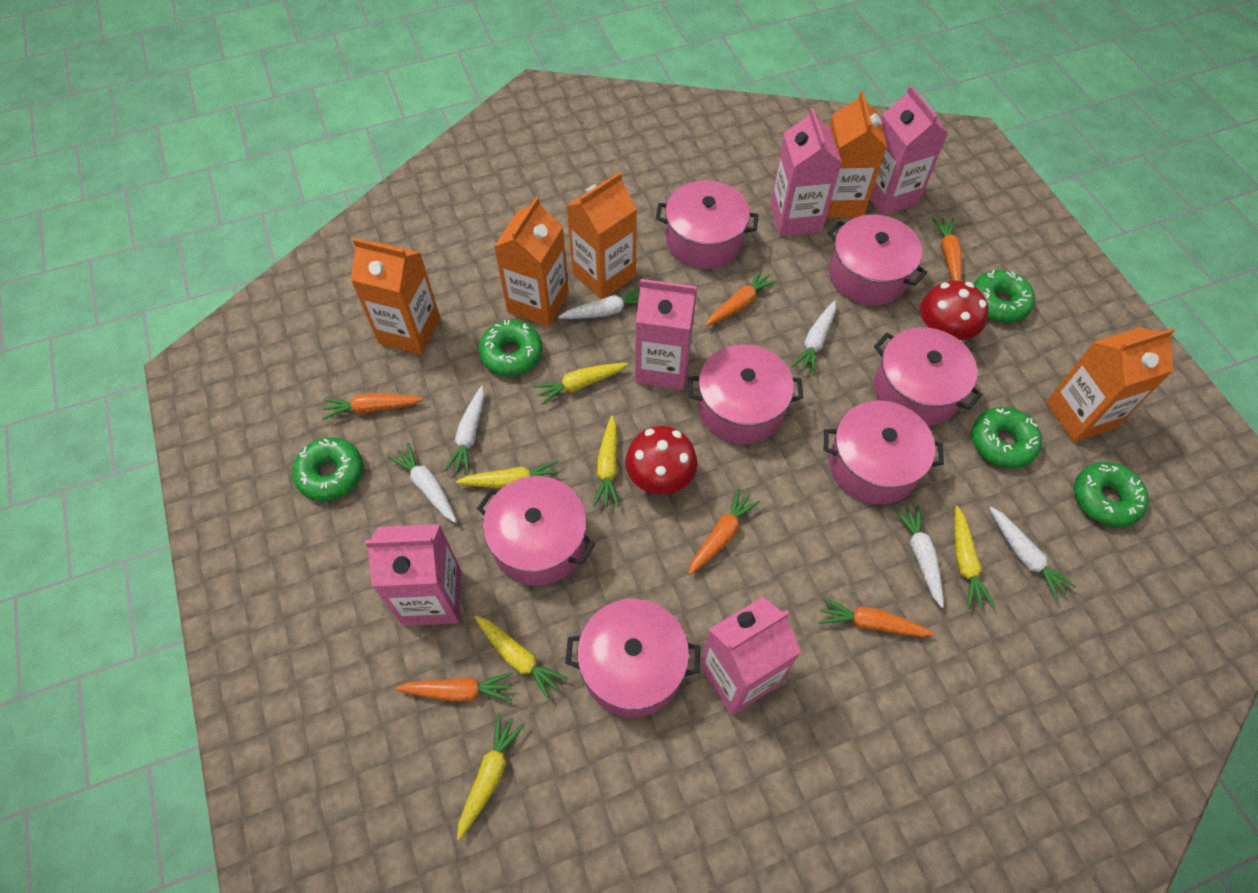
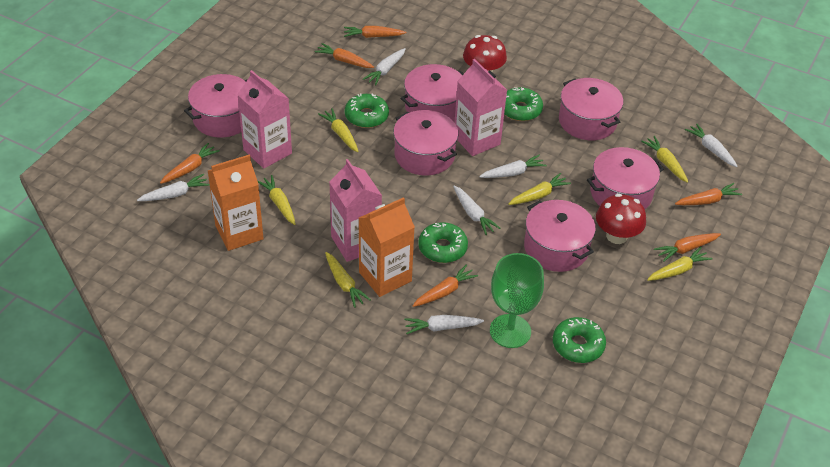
green donut: 5 -> 4
green goblet: 0 -> 1
orange carton: 5 -> 2
pink carton: 5 -> 3
pink pot: 7 -> 6

